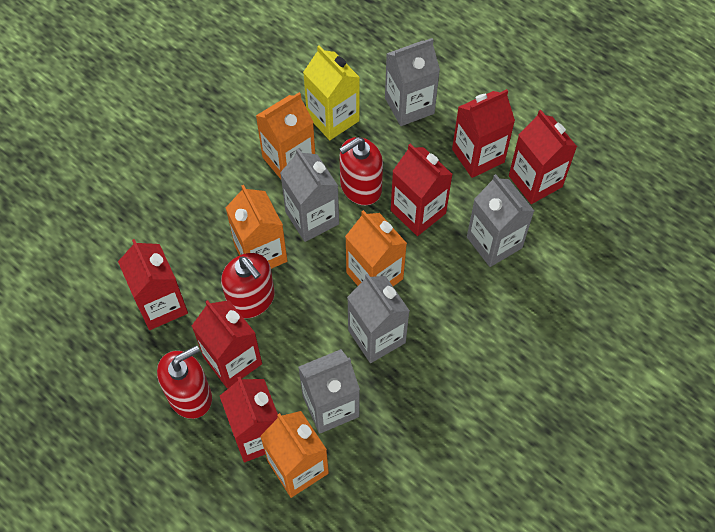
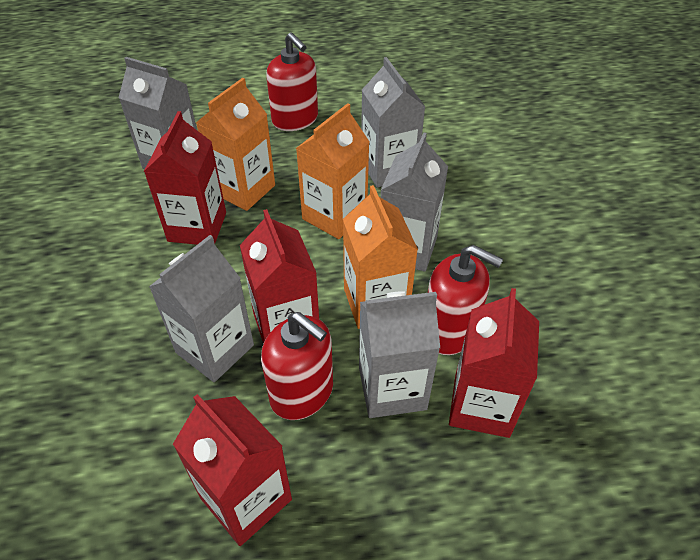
orange carton: 4 -> 3
red carton: 6 -> 4
yellow carton: 1 -> 0

